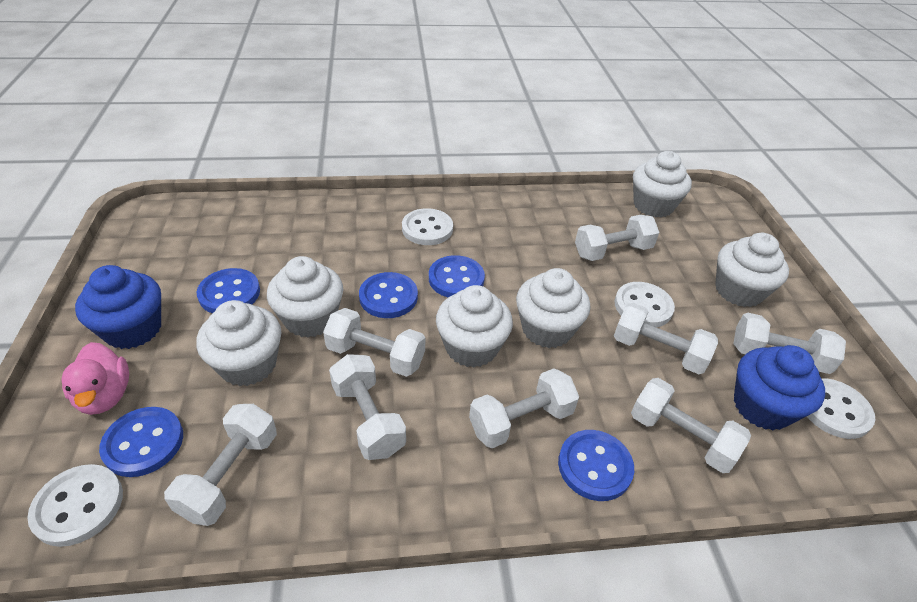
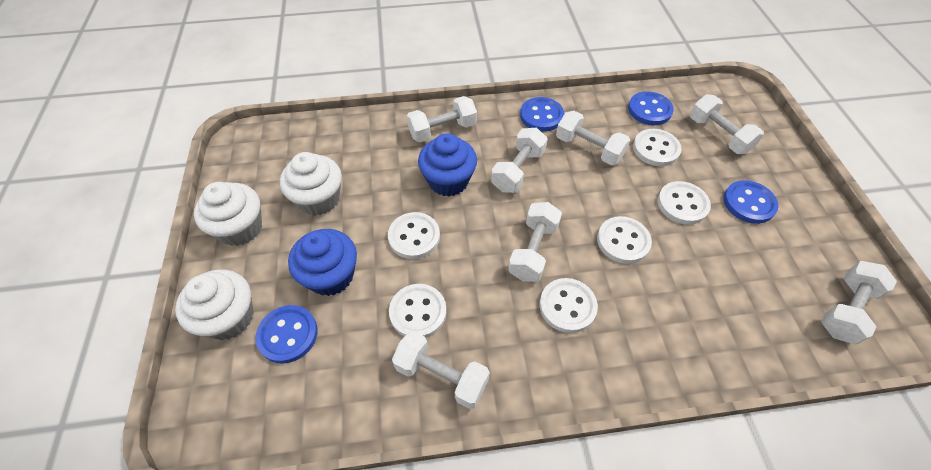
blue button: 5 -> 4
pink duck: 1 -> 0
white button: 4 -> 6
white cupcake: 6 -> 3
white dumbbell: 8 -> 7

